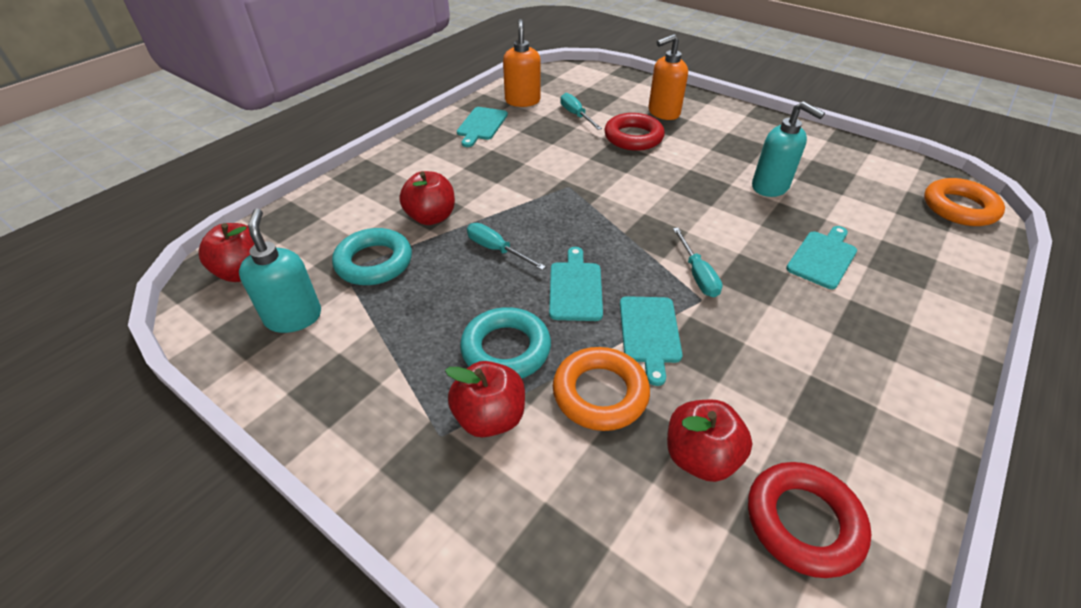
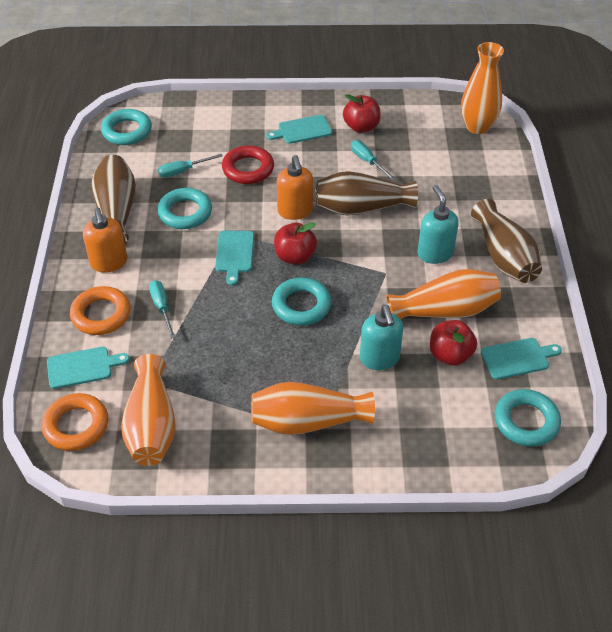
brown vase: 0 -> 3
orange vase: 0 -> 4
red apple: 4 -> 3
red ring: 2 -> 1
turquoise ring: 2 -> 4

